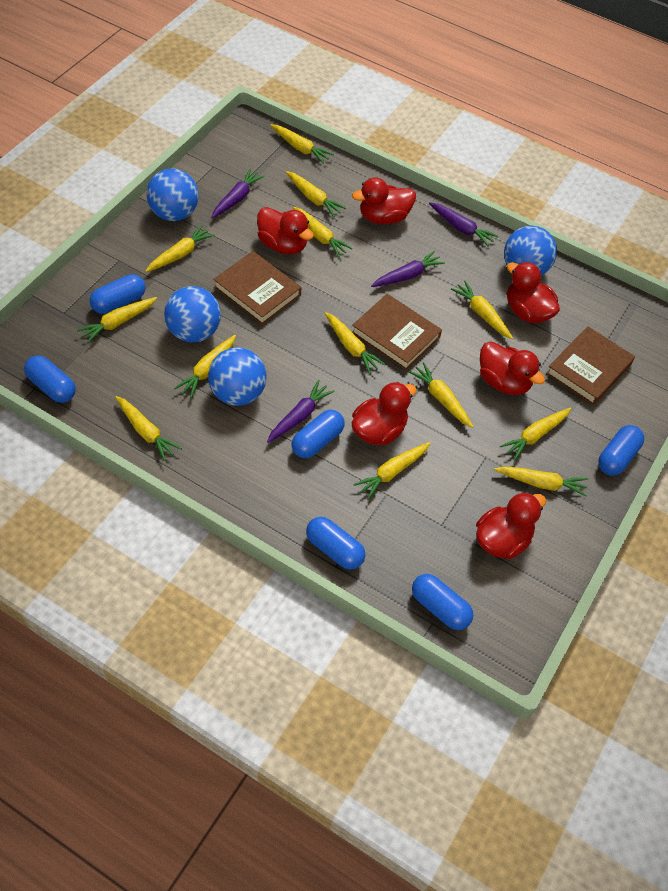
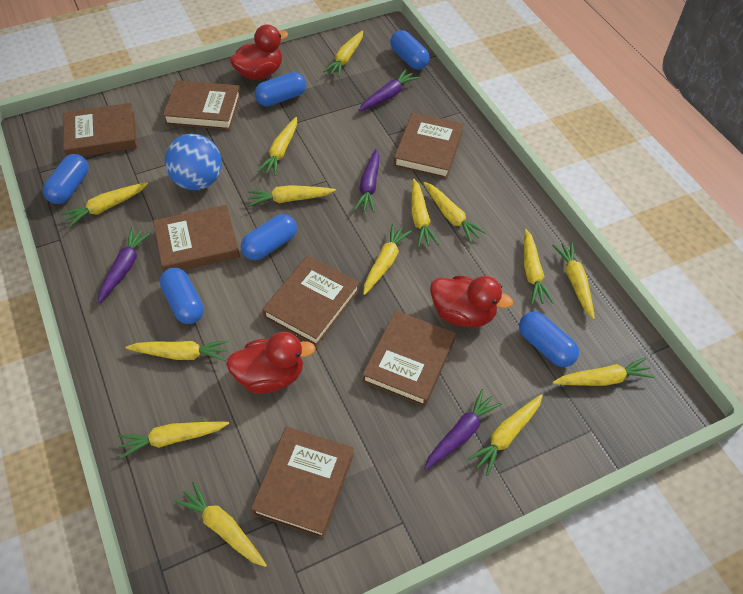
blue ball: 4 -> 1
brown book: 3 -> 7
red duck: 6 -> 3
yellow carrot: 13 -> 14

